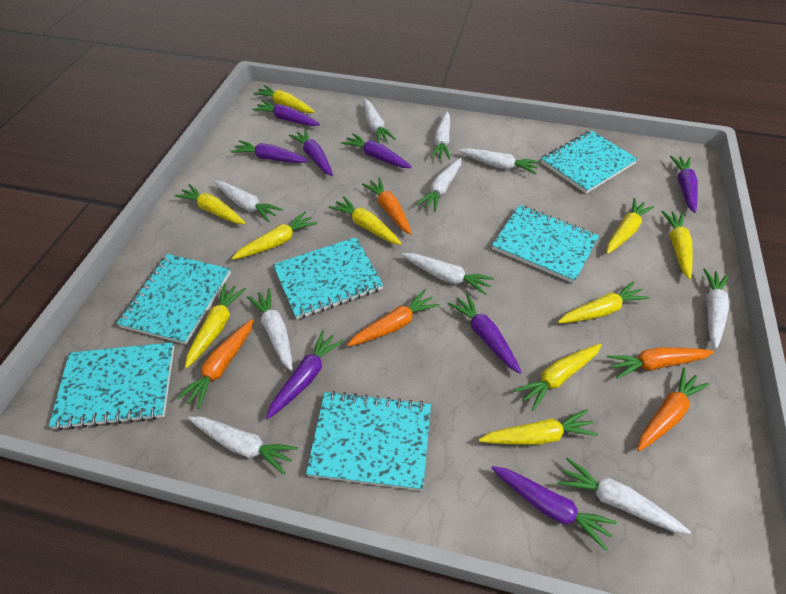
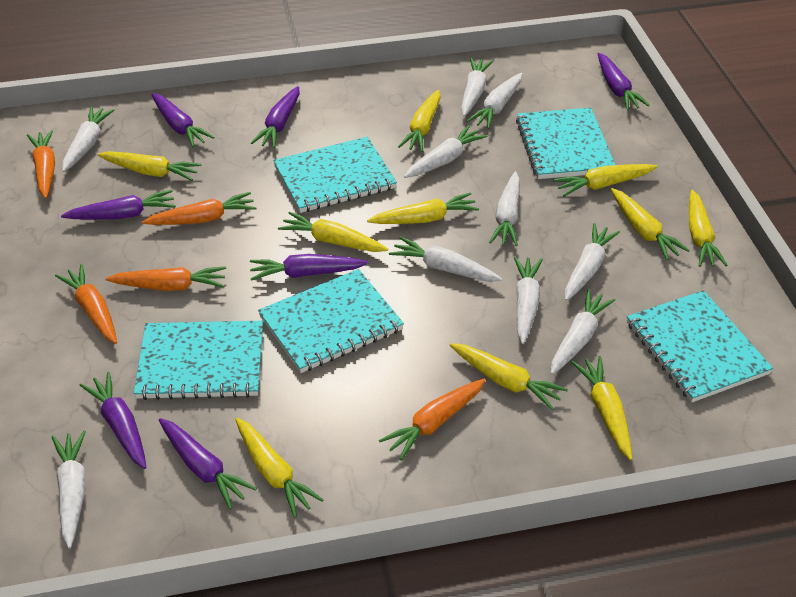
purple carrot: 8 -> 7
turquoise notebook: 6 -> 5

